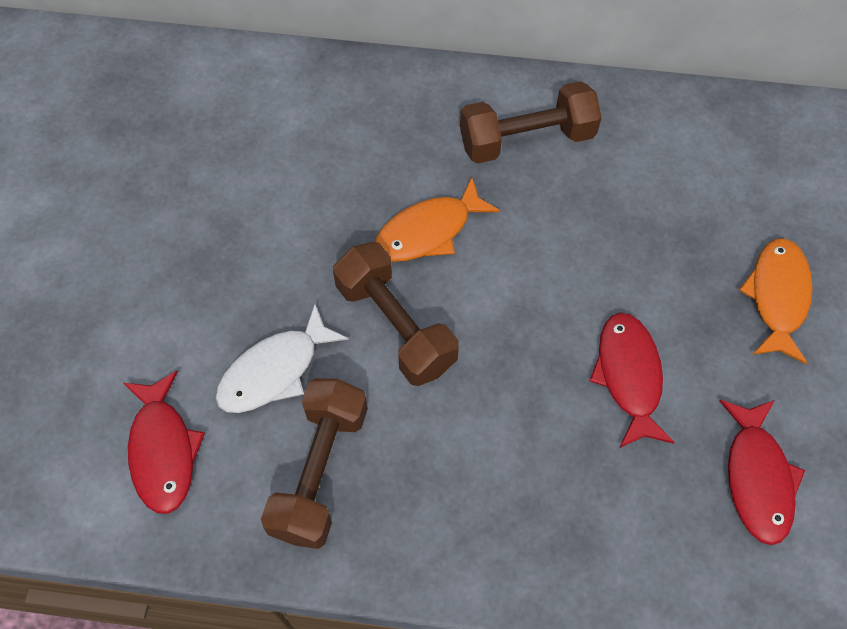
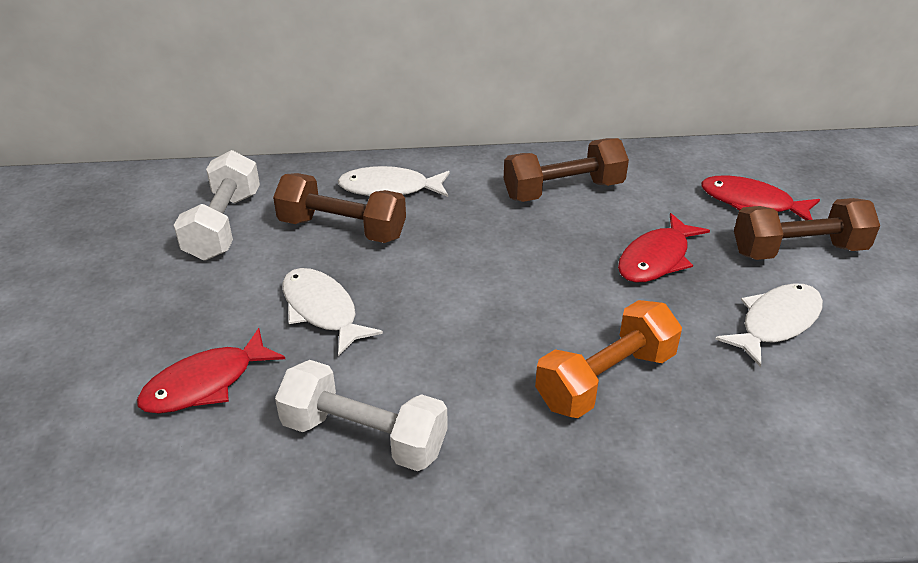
orange dumbbell: 0 -> 1
orange fish: 2 -> 0
white dumbbell: 0 -> 2
white fish: 1 -> 3

